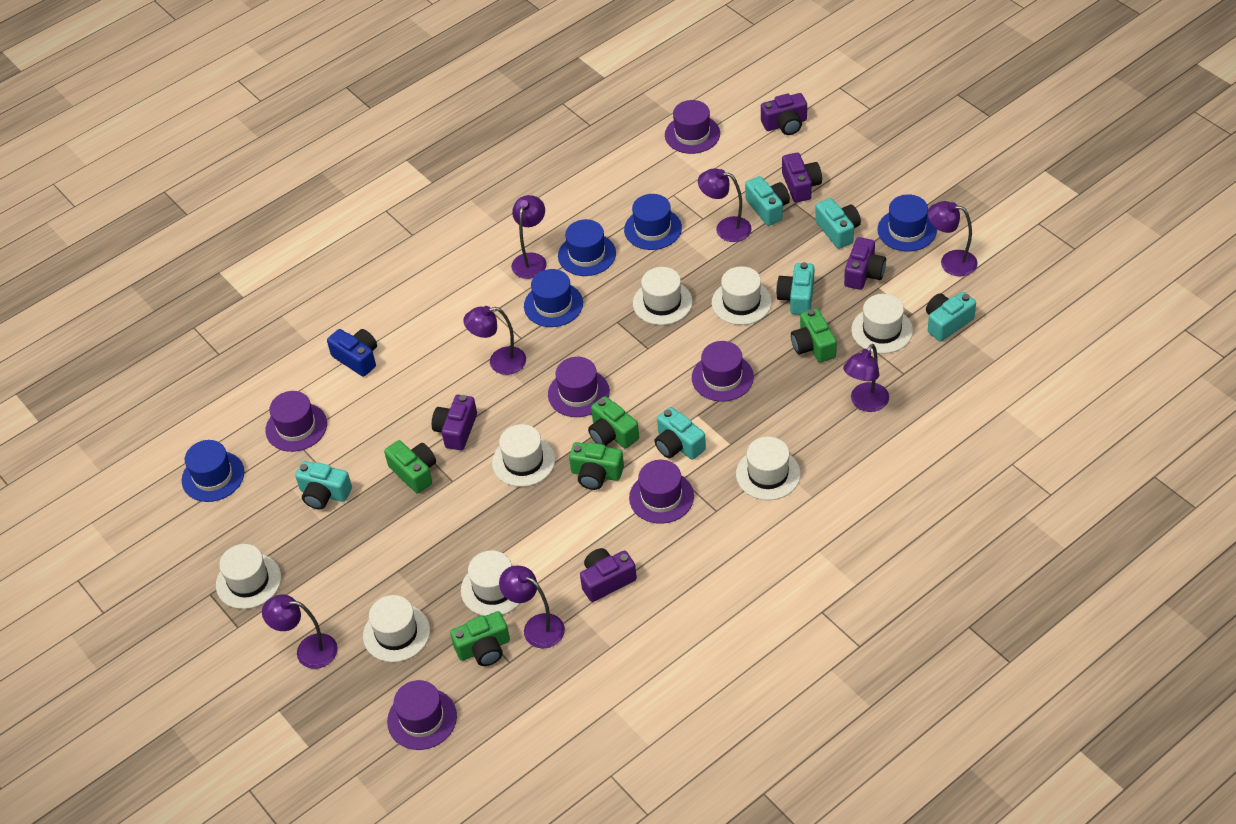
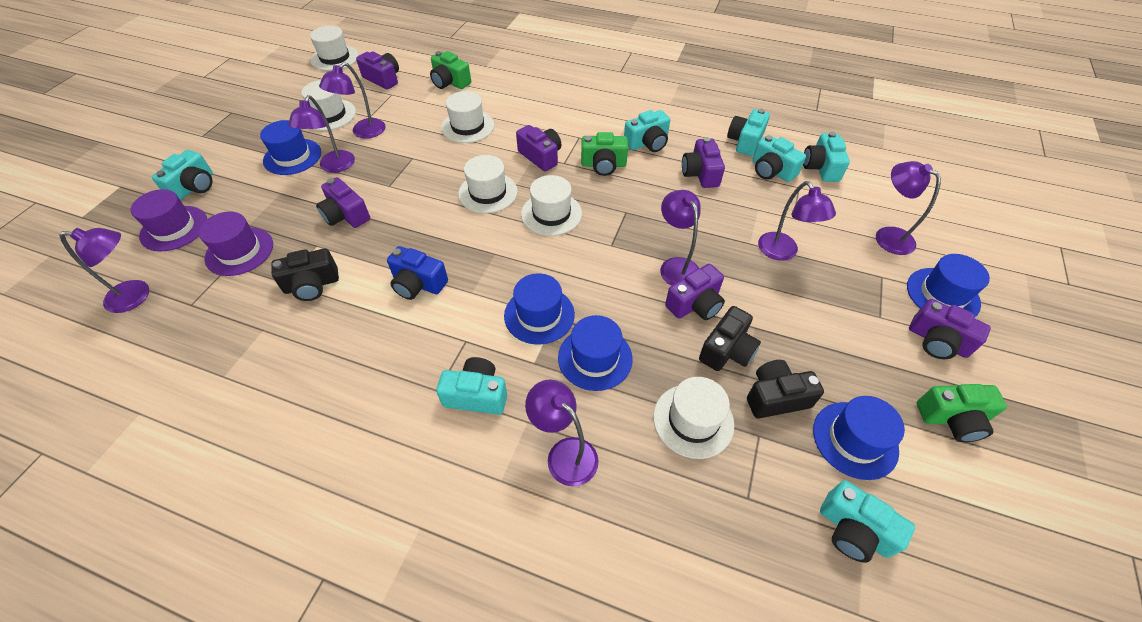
black camera: 0 -> 3
green camera: 5 -> 3
purple camera: 5 -> 6
purple hat: 6 -> 2
turquoise camera: 6 -> 7
white hat: 8 -> 6

